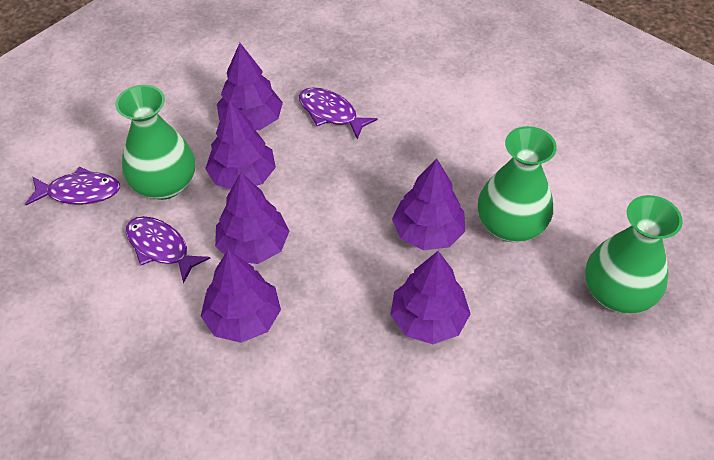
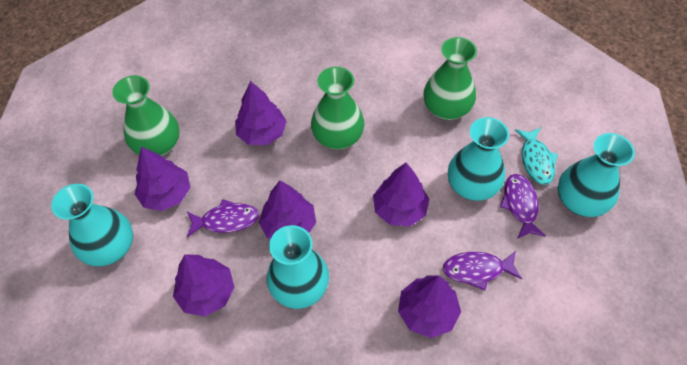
turquoise fish: 0 -> 1
turquoise vase: 0 -> 4

